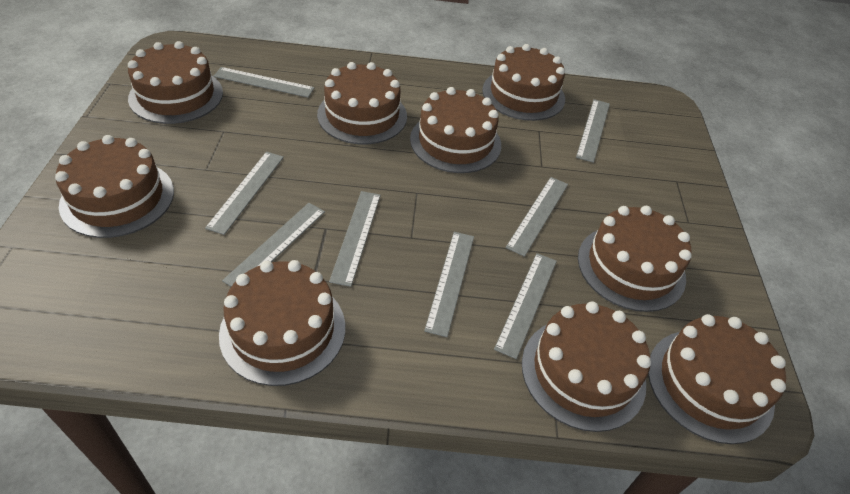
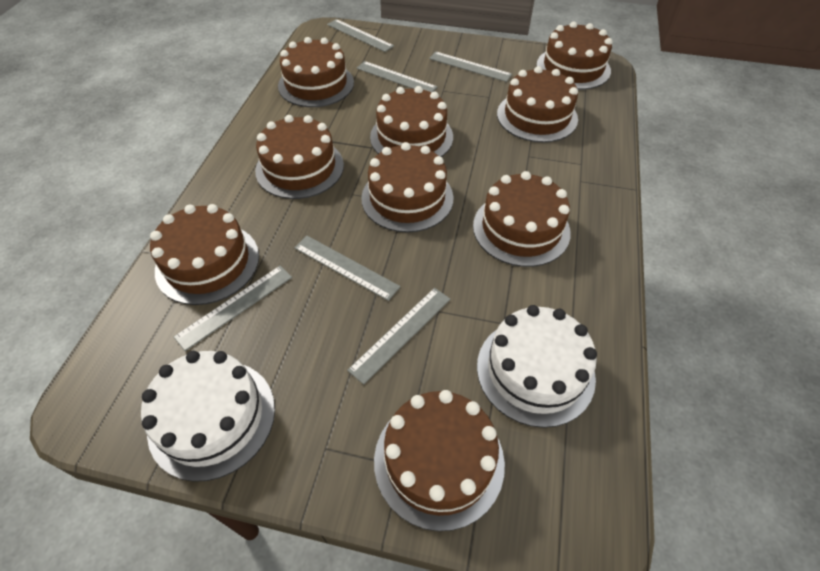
grey ruler: 8 -> 6
white cake: 0 -> 2

